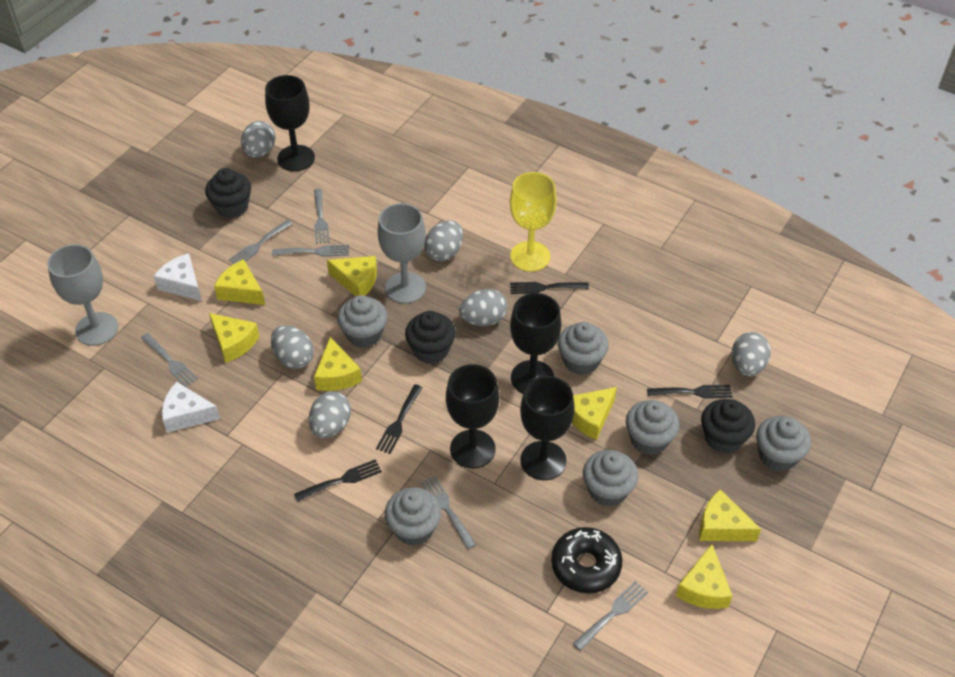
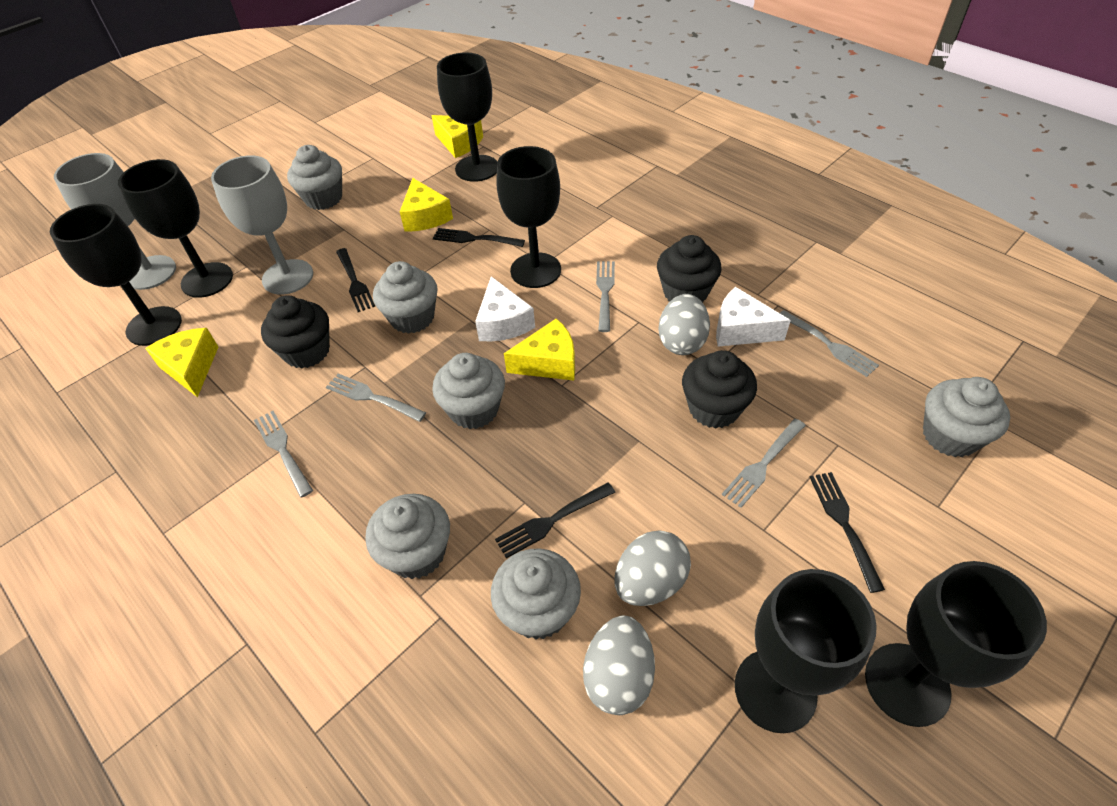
black donut: 1 -> 0
black goblet: 4 -> 6
grey egg: 6 -> 3
grey fork: 6 -> 5
yellow cheese: 7 -> 4
yellow goblet: 1 -> 0

